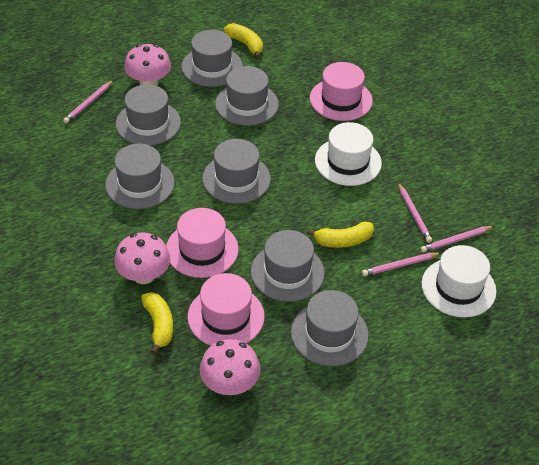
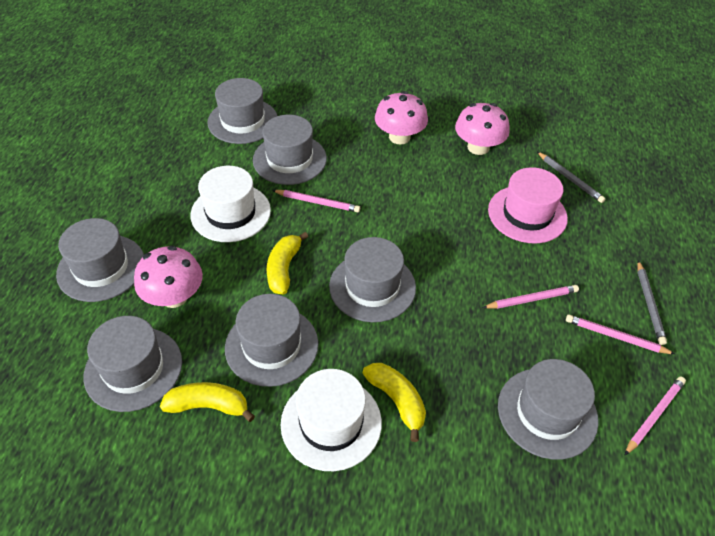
grey pencil: 0 -> 2
pink hat: 3 -> 1

